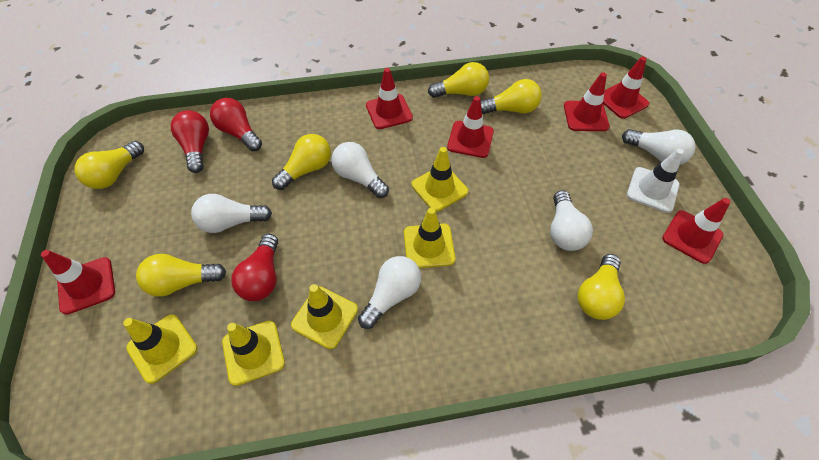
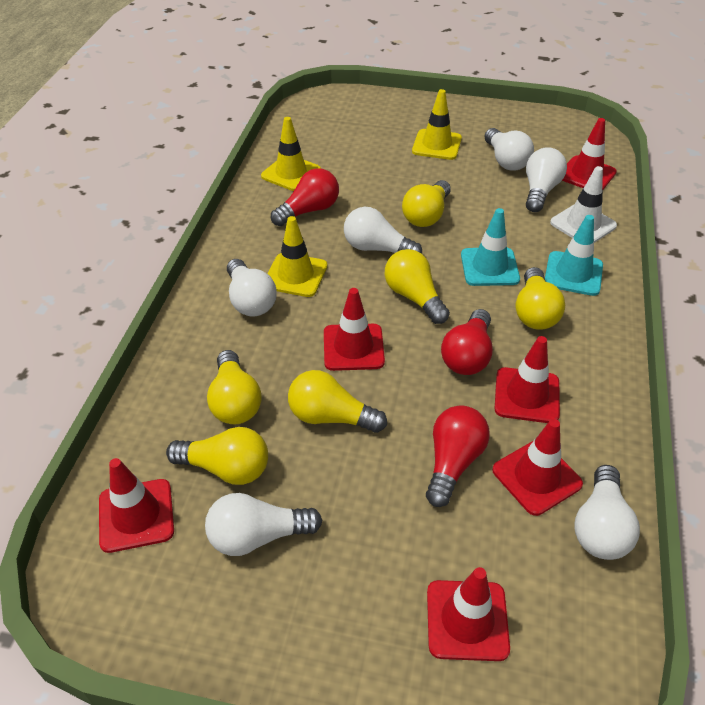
turquoise traffic cone: 0 -> 2
white light bulb: 5 -> 6
yellow traffic cone: 5 -> 3

